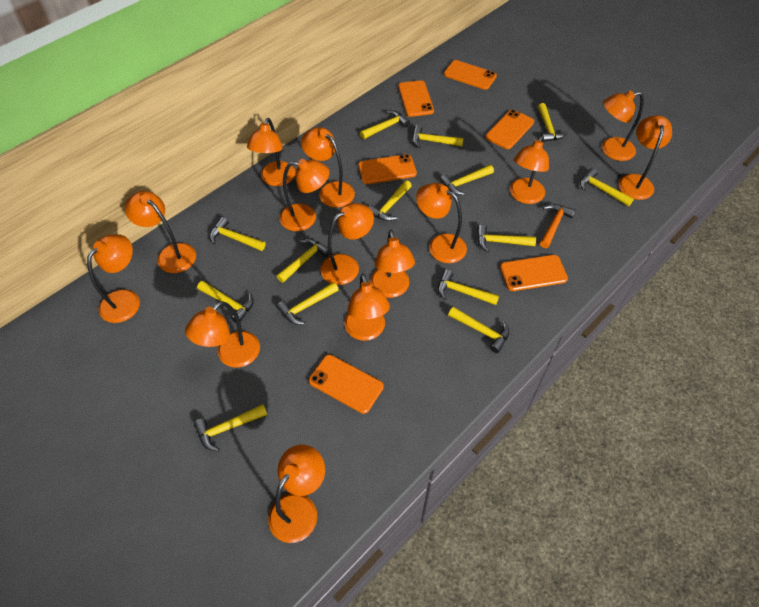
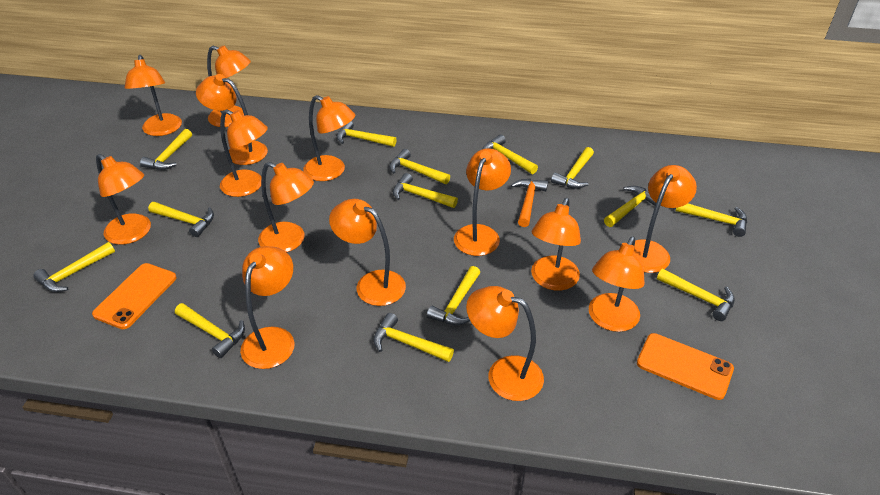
orange phone: 6 -> 2

